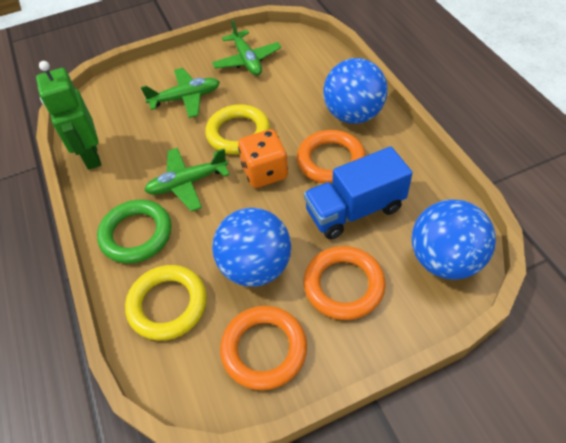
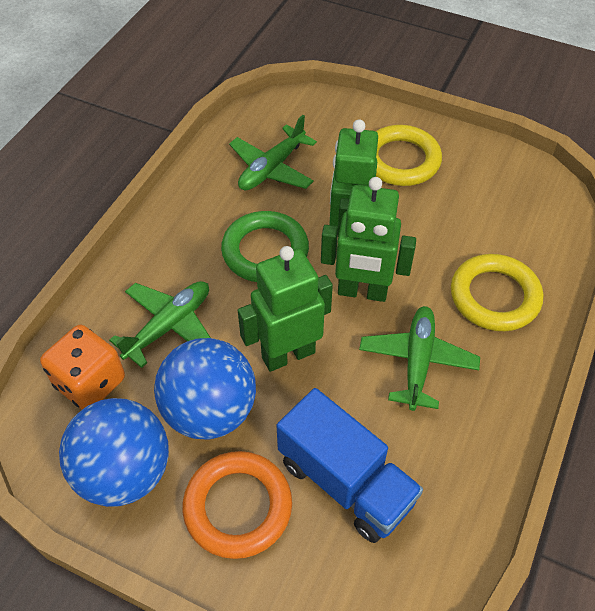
blue ball: 3 -> 2
green robot: 1 -> 3
orange ring: 3 -> 1

